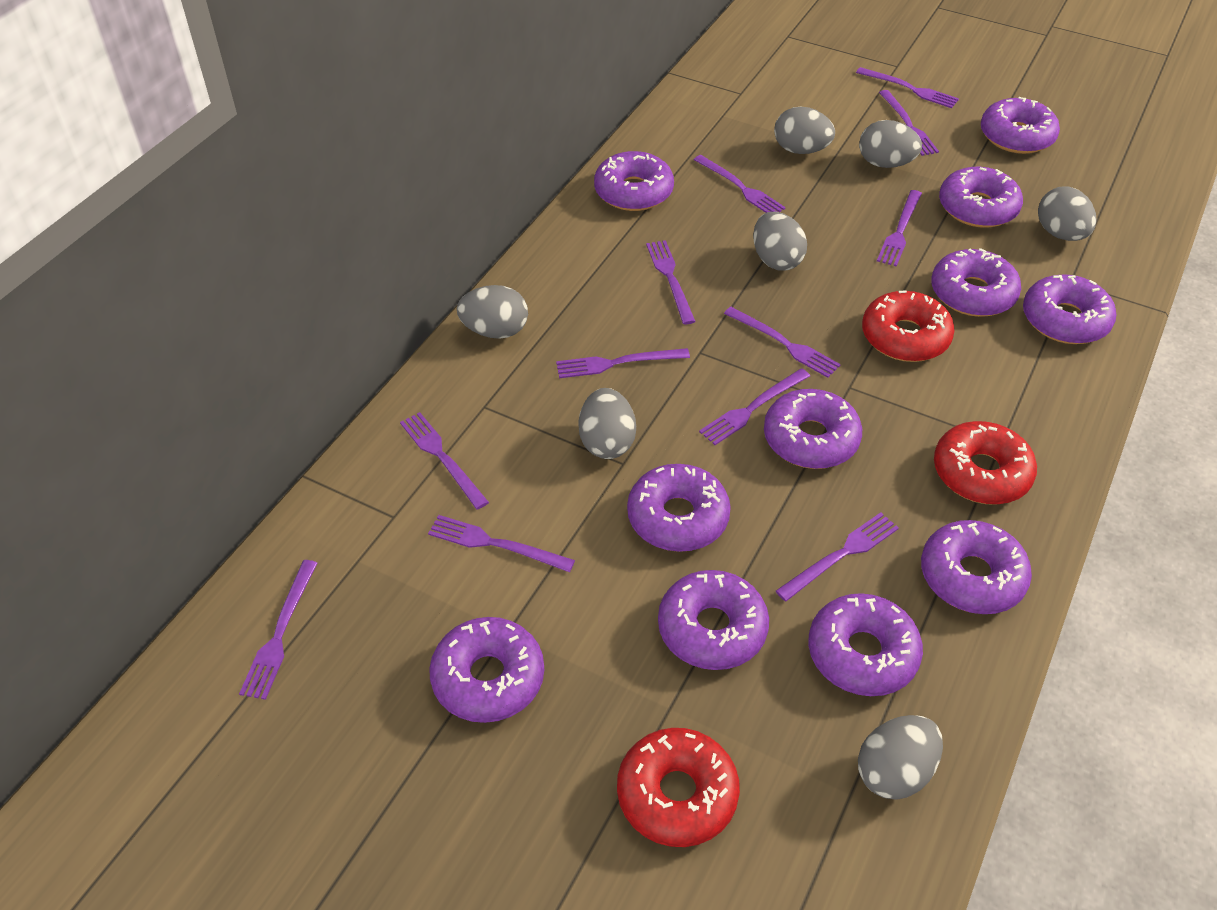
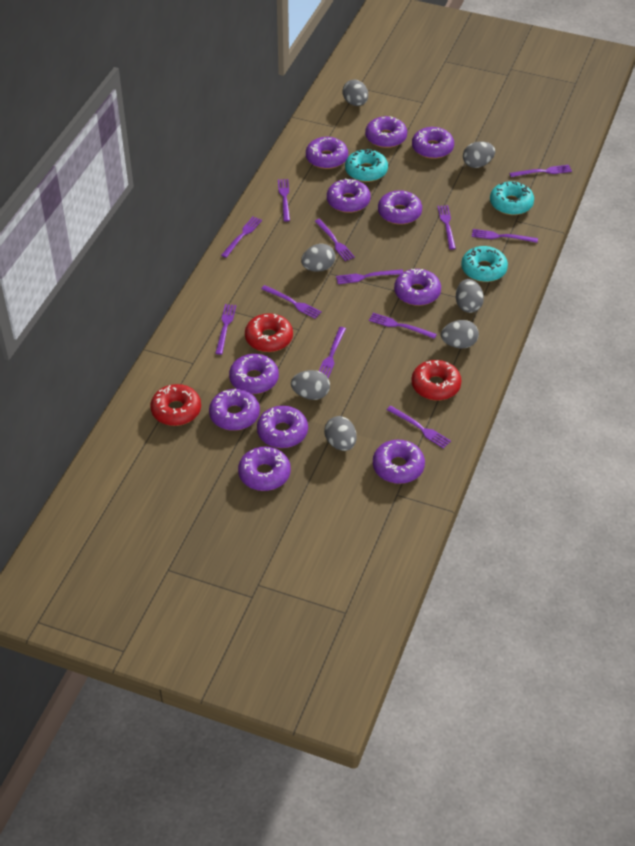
turquoise donut: 0 -> 3

